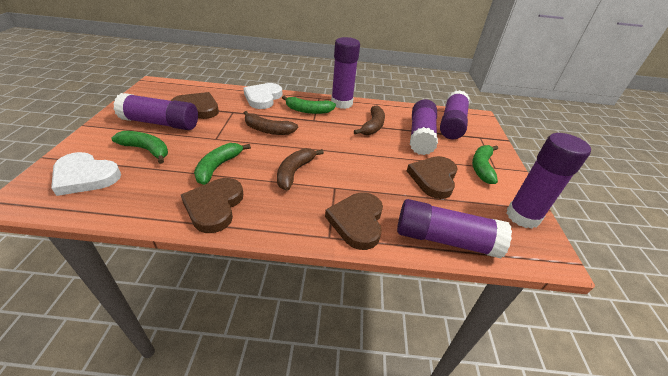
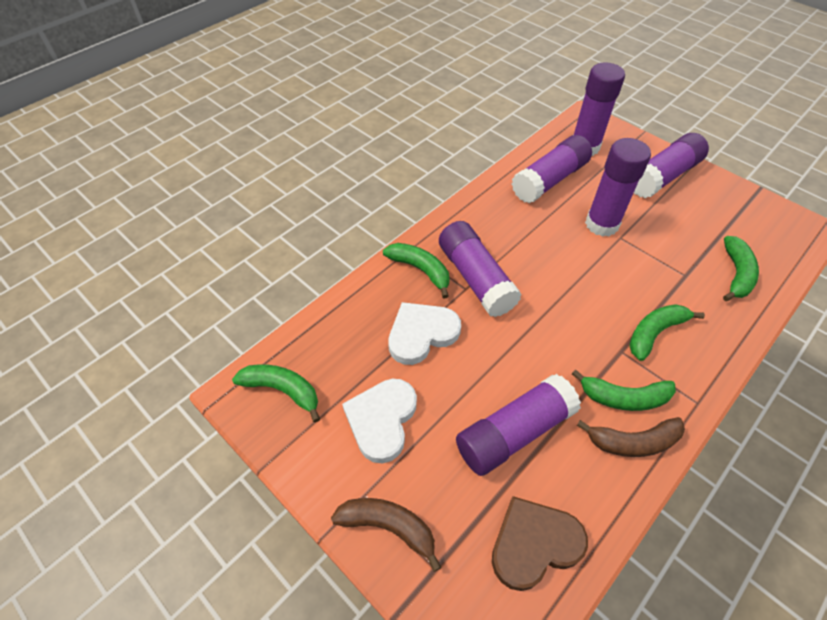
brown banana: 3 -> 2
brown heart: 4 -> 1
green banana: 4 -> 5

